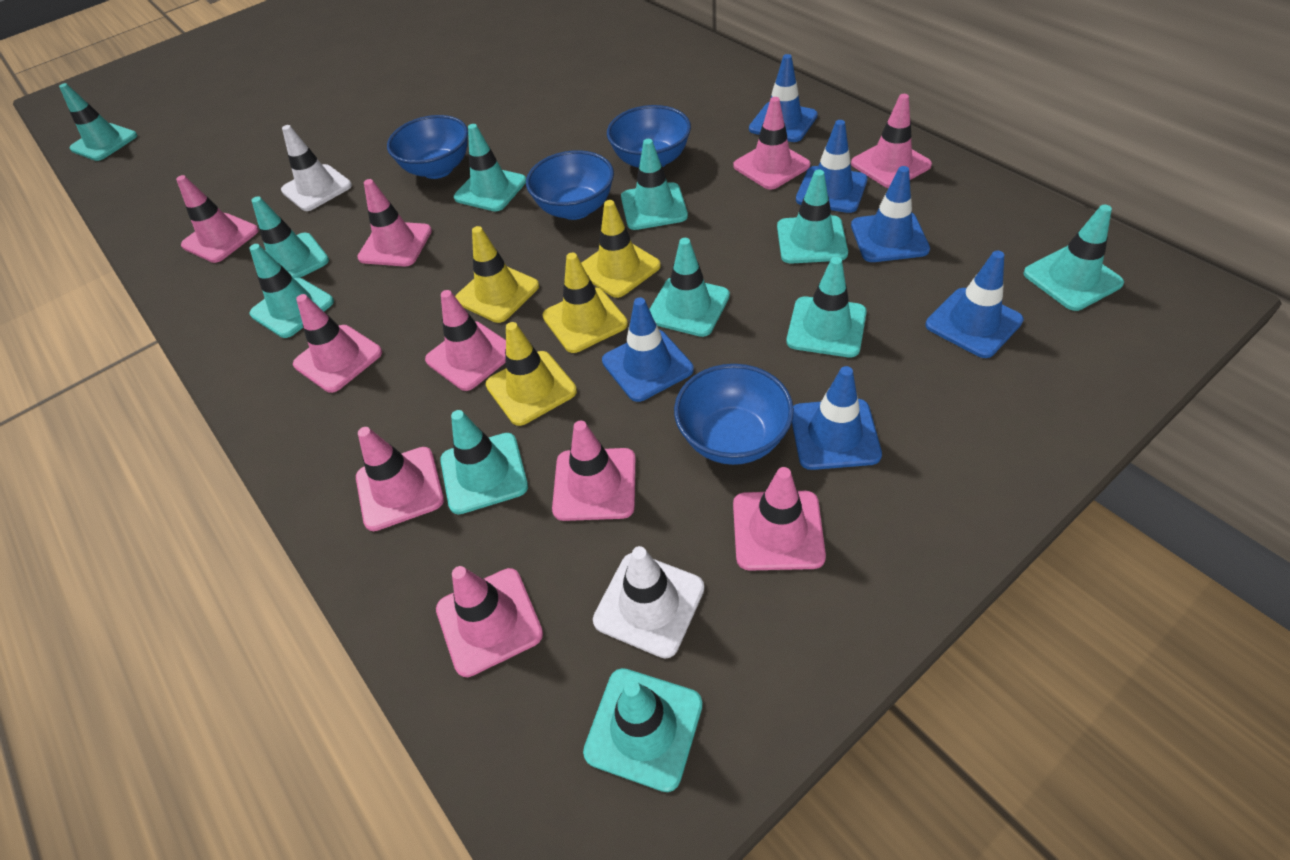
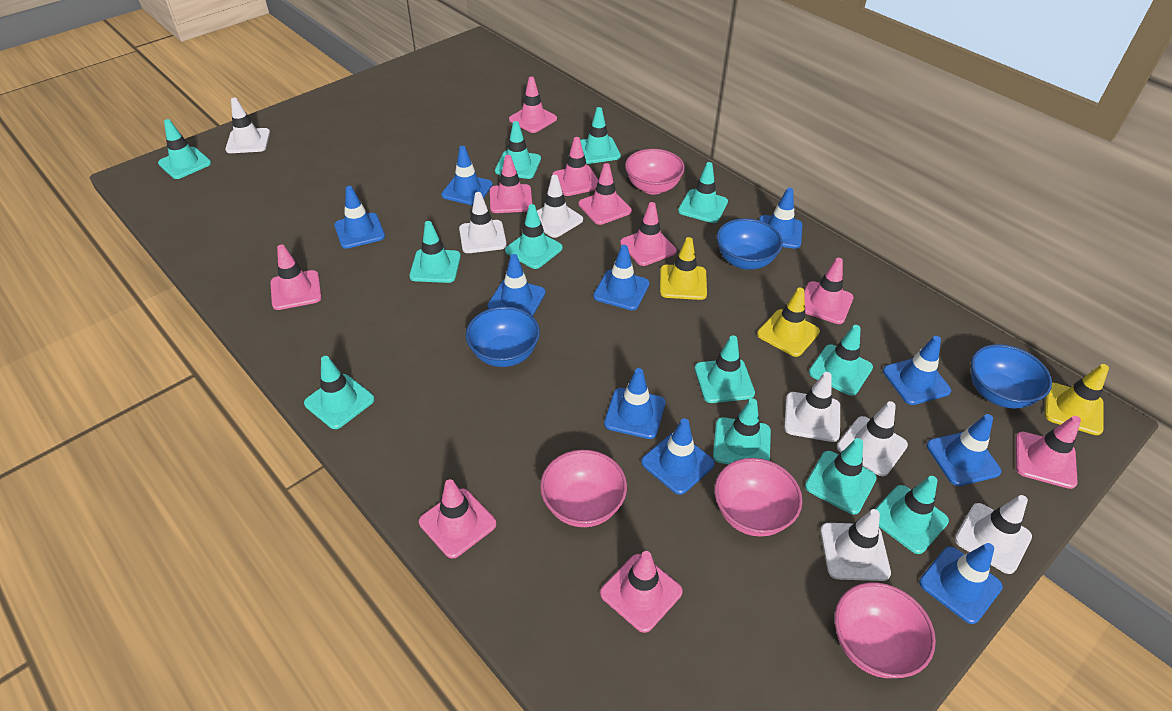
blue bowl: 4 -> 3
blue traffic cone: 6 -> 10
pink bowl: 0 -> 4
turquoise traffic cone: 11 -> 12
white traffic cone: 2 -> 7
yellow traffic cone: 4 -> 3

